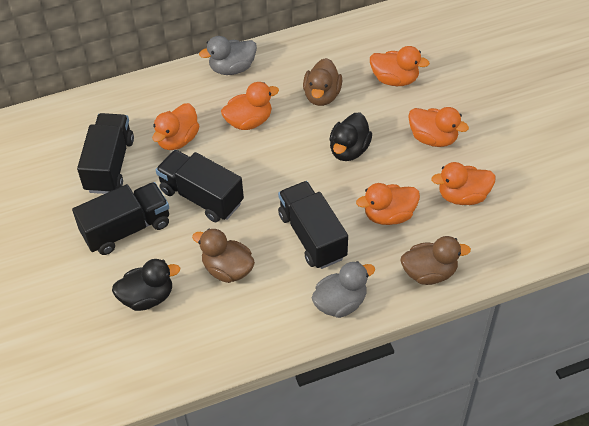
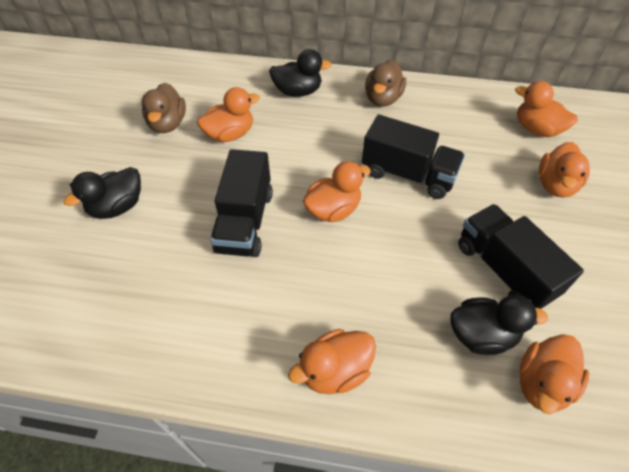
black duck: 2 -> 3
black truck: 4 -> 3
brown duck: 3 -> 2
grey duck: 2 -> 0

